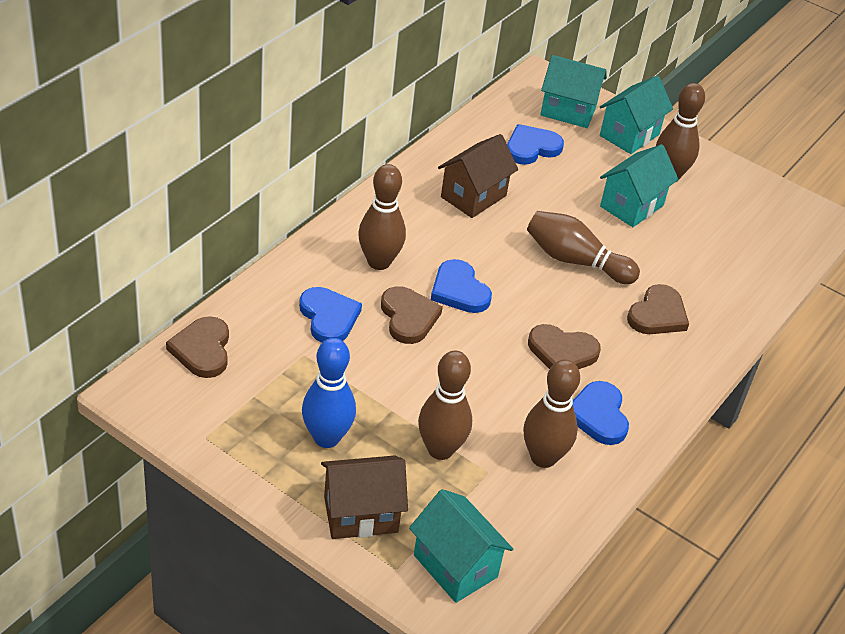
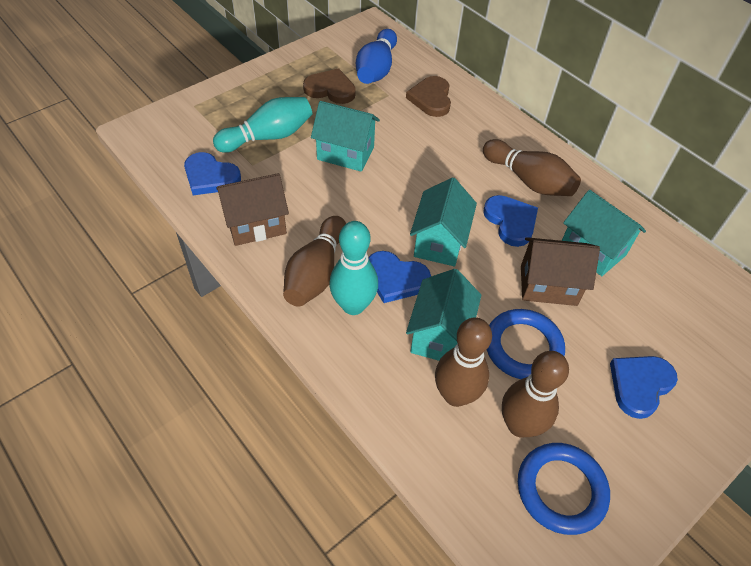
blue ring: 0 -> 2
brown bowling pin: 5 -> 4
brown heart: 4 -> 2
turquoise bowling pin: 0 -> 2

